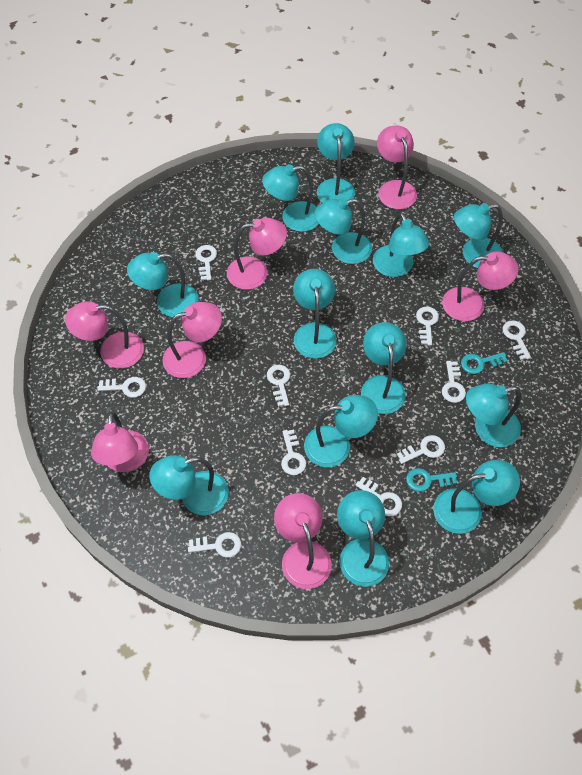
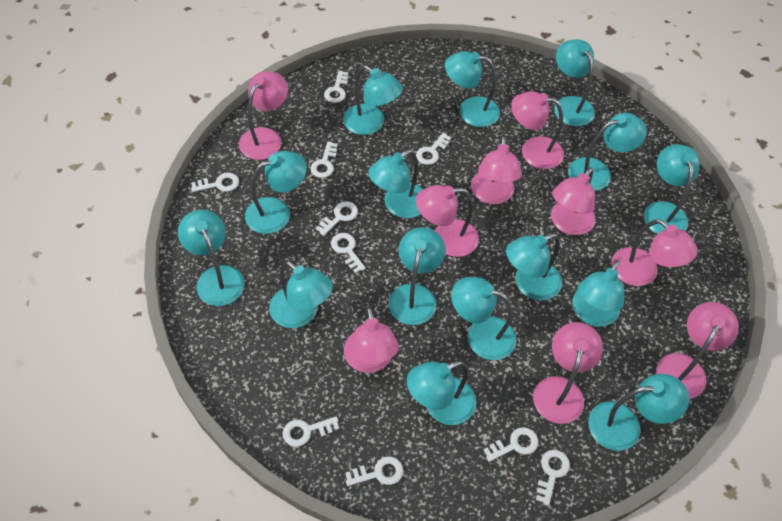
pink lamp: 7 -> 9
turquoise key: 2 -> 0
turquoise lamp: 13 -> 15

